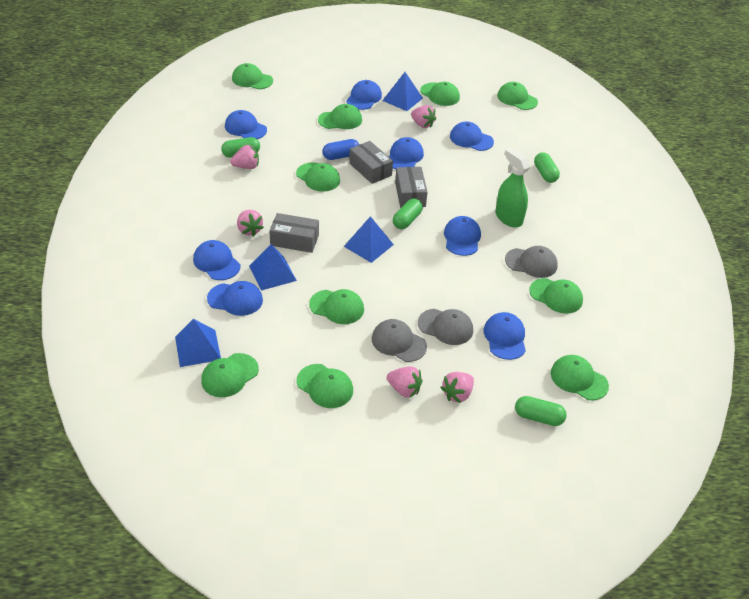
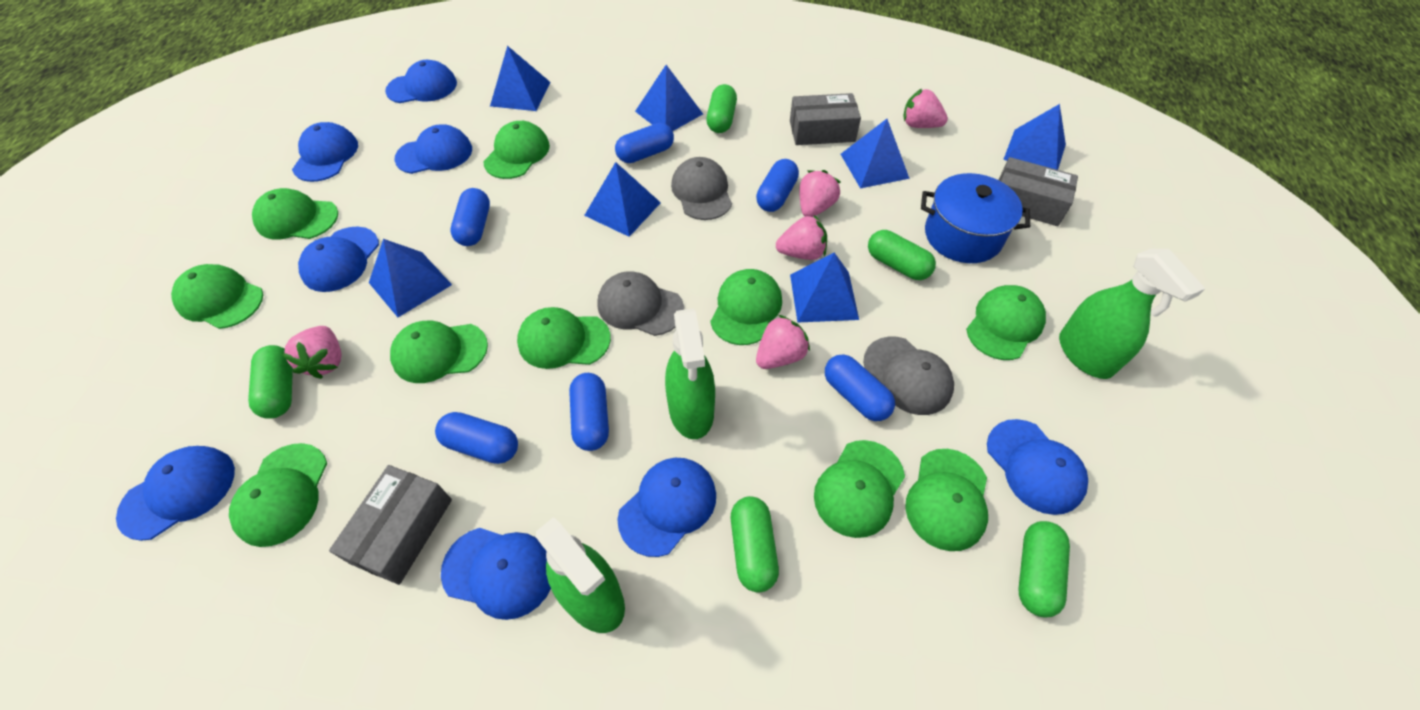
blue capsule: 1 -> 6
blue pot: 0 -> 1
blue pyramid: 4 -> 7
green capsule: 4 -> 5
green spray bottle: 1 -> 3

